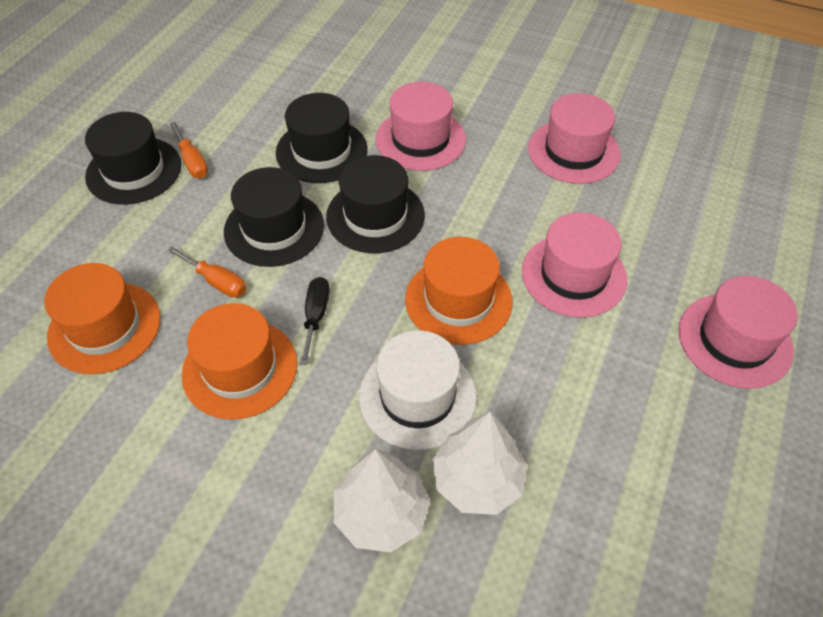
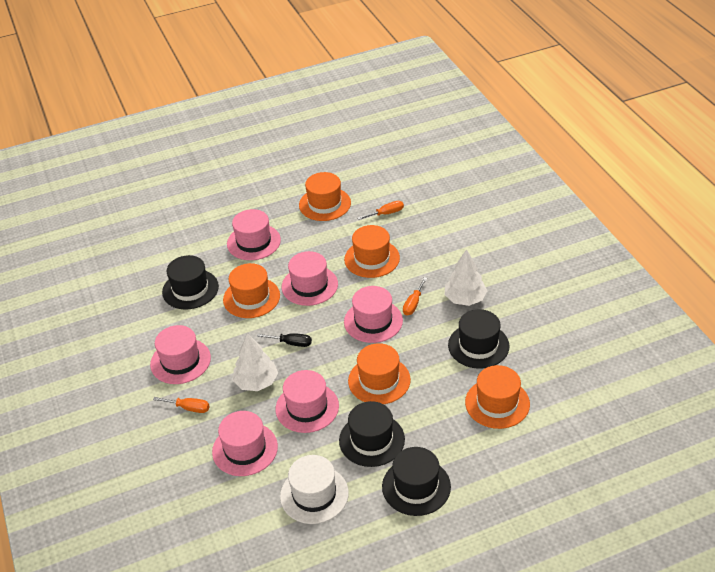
orange hat: 3 -> 5
orange screwdriver: 2 -> 3
pink hat: 4 -> 6

